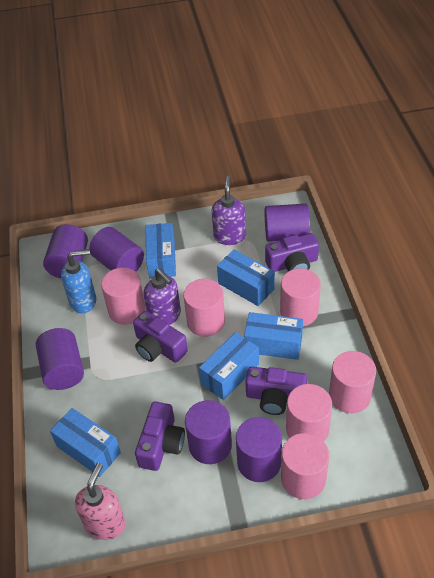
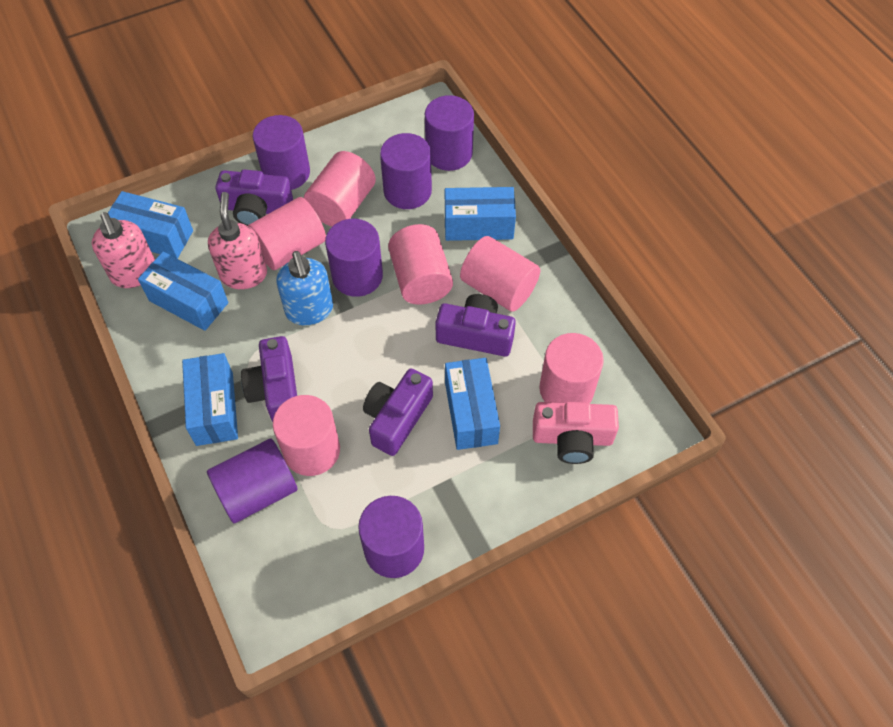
pink camera: 0 -> 1
pink soap dispenser: 1 -> 2
purple soap dispenser: 2 -> 0

